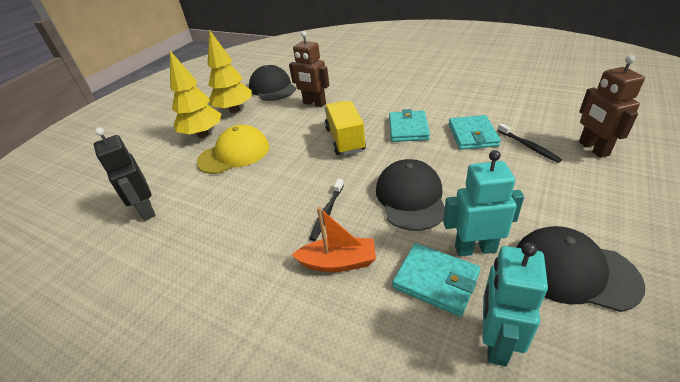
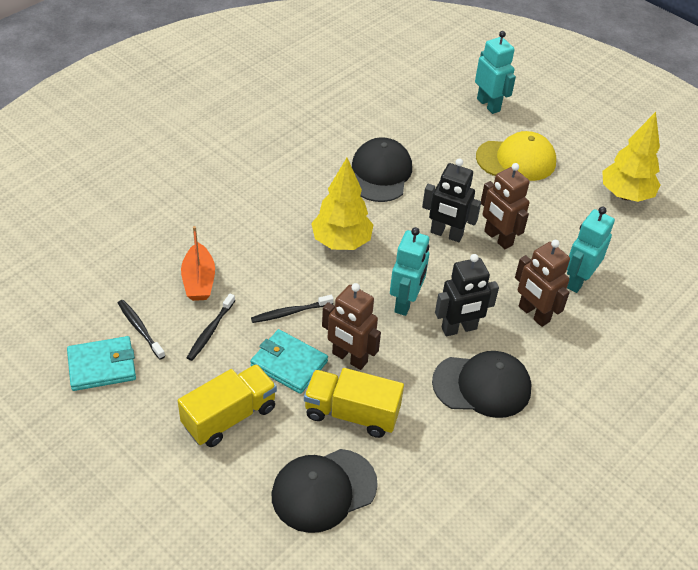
black robot: 1 -> 2
black toothbrush: 2 -> 3
brown robot: 2 -> 3
turquoise robot: 2 -> 3
turquoise wallet: 3 -> 2
yellow truck: 1 -> 2

